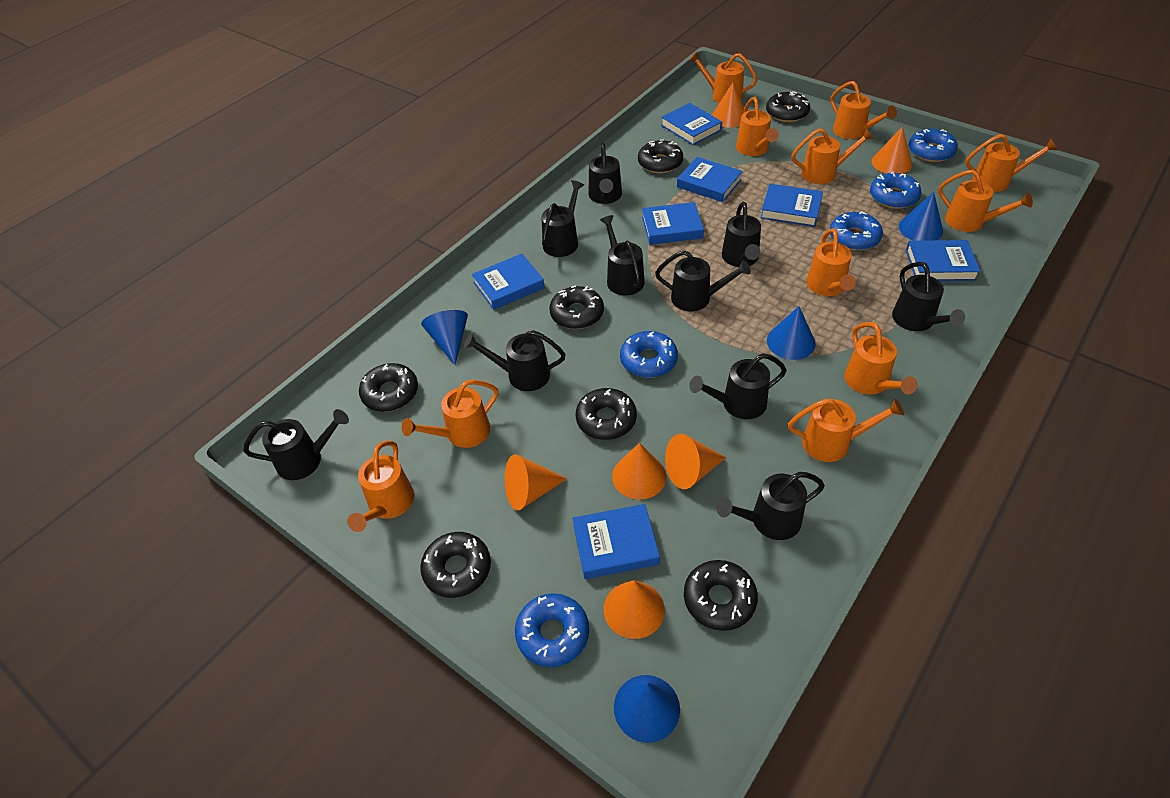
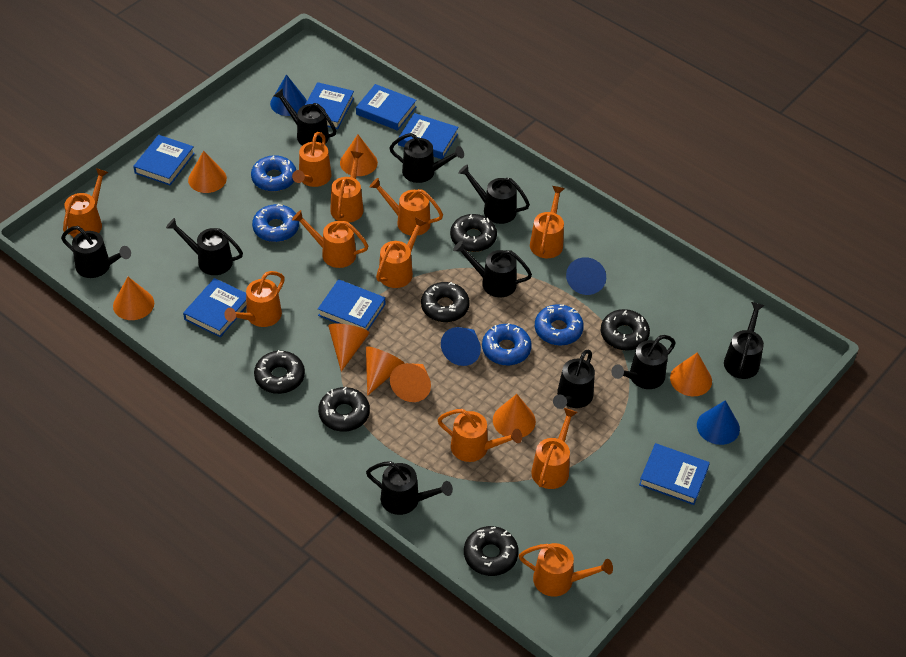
black donut: 7 -> 6
blue donut: 5 -> 4
orange cone: 6 -> 8

